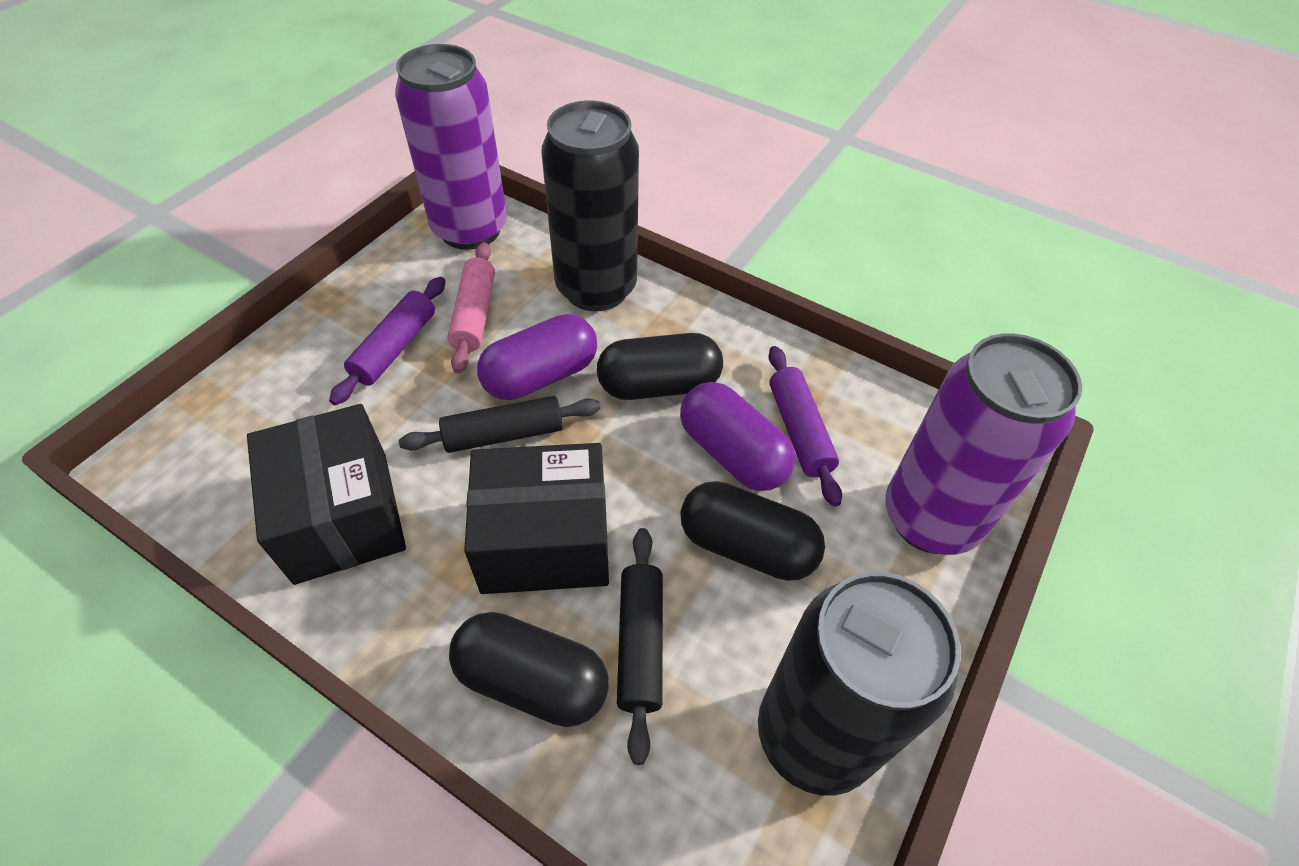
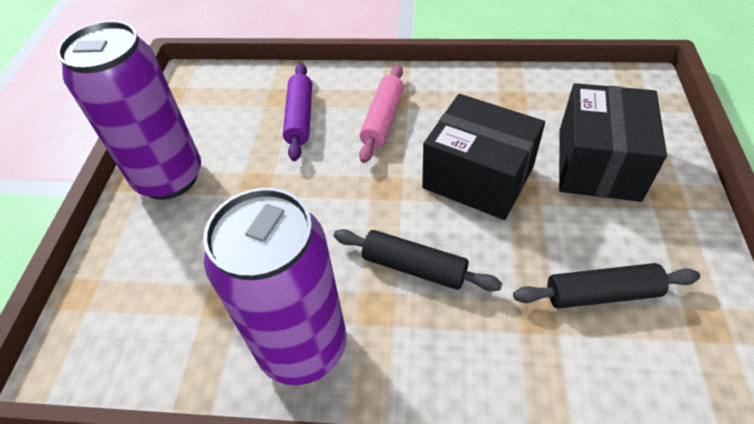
black can: 2 -> 0
black capsule: 3 -> 0
purple capsule: 2 -> 0
purple rolling pin: 2 -> 1

